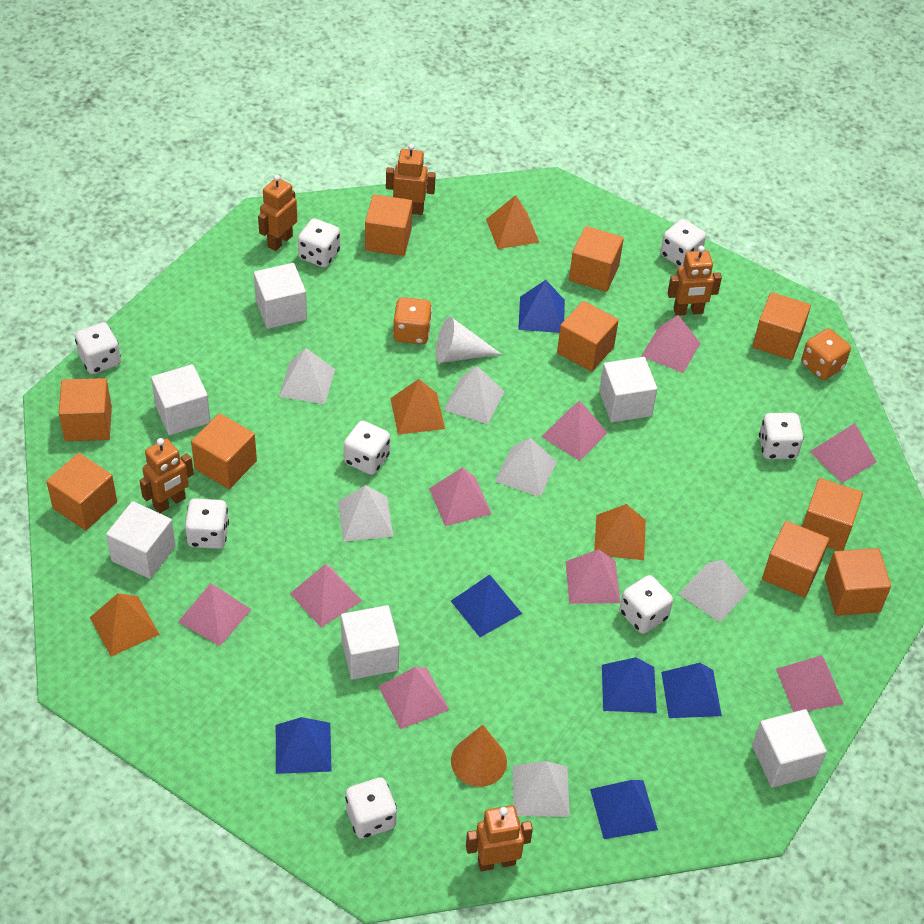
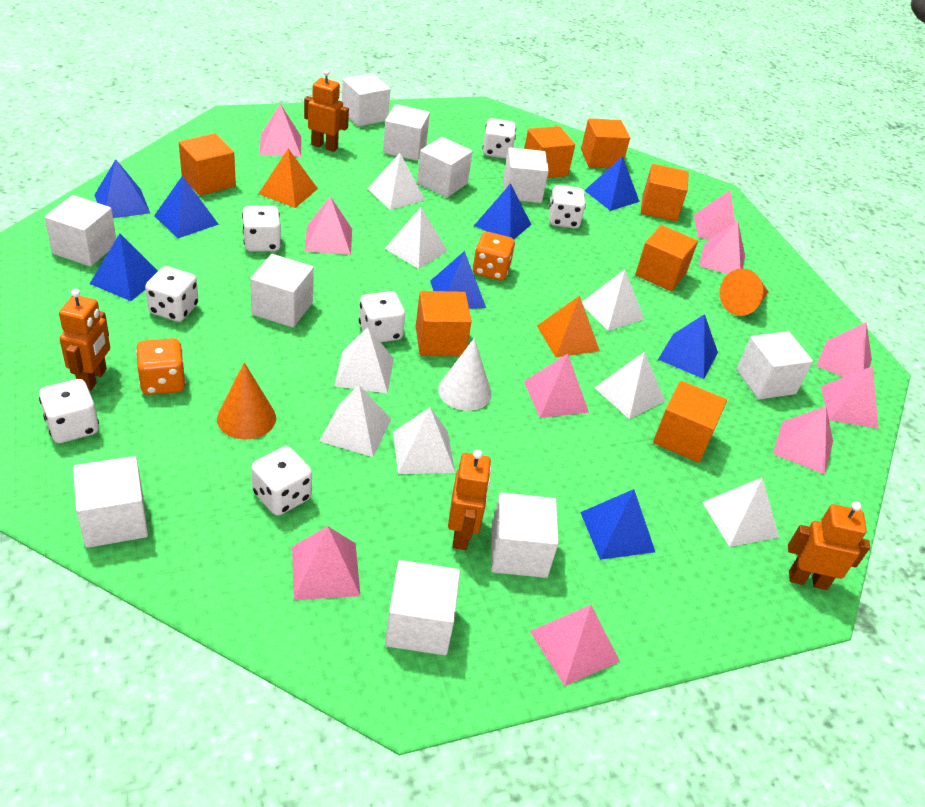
blue pyramid: 6 -> 8
orange cone: 1 -> 2
orange cube: 10 -> 7
orange pyramid: 4 -> 2
orange robot: 5 -> 4
pink pyramid: 9 -> 10
white cube: 6 -> 10
white dice: 8 -> 7
white pyramid: 6 -> 8

